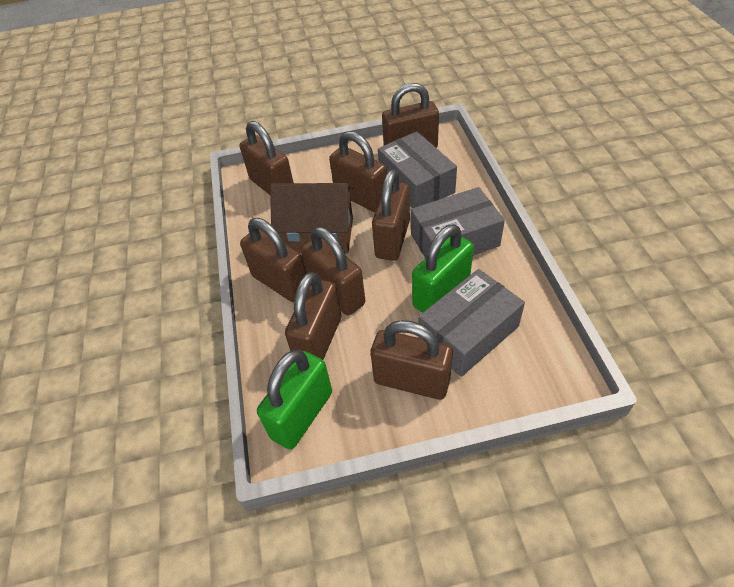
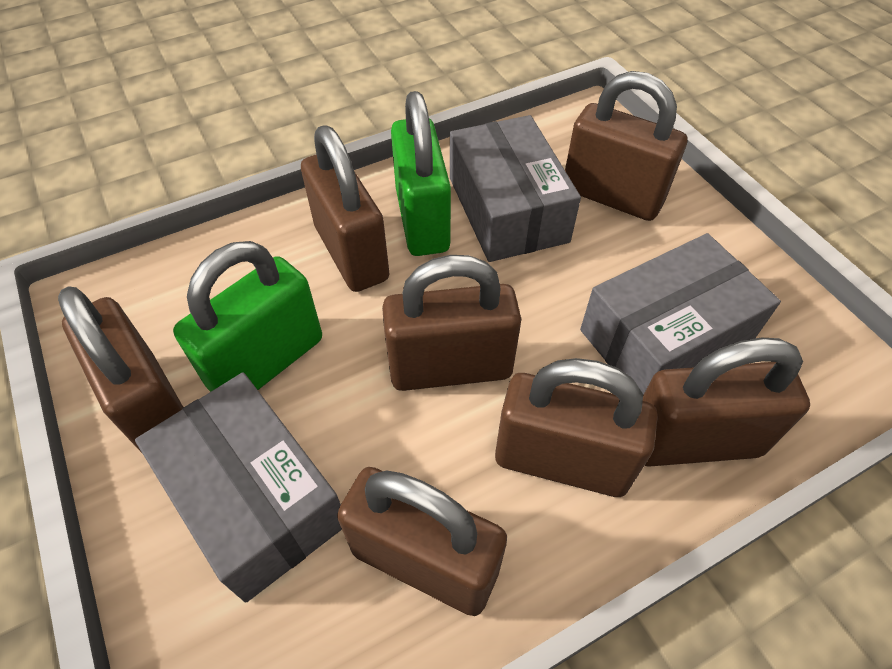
brown house: 1 -> 0
brown padlock: 8 -> 7

